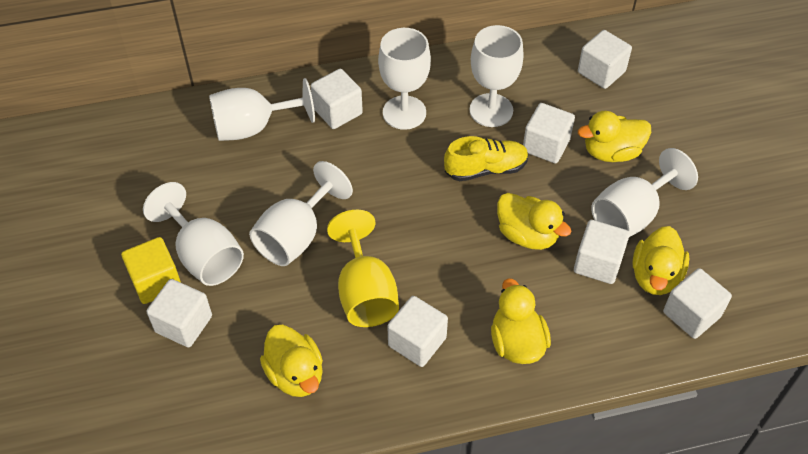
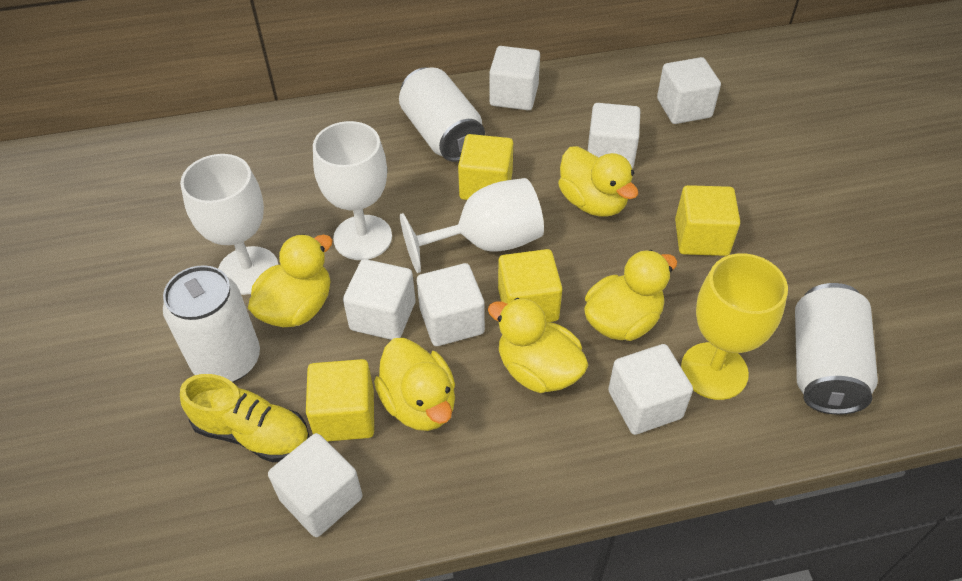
white can: 0 -> 3
white goblet: 6 -> 3
yellow cube: 1 -> 4

